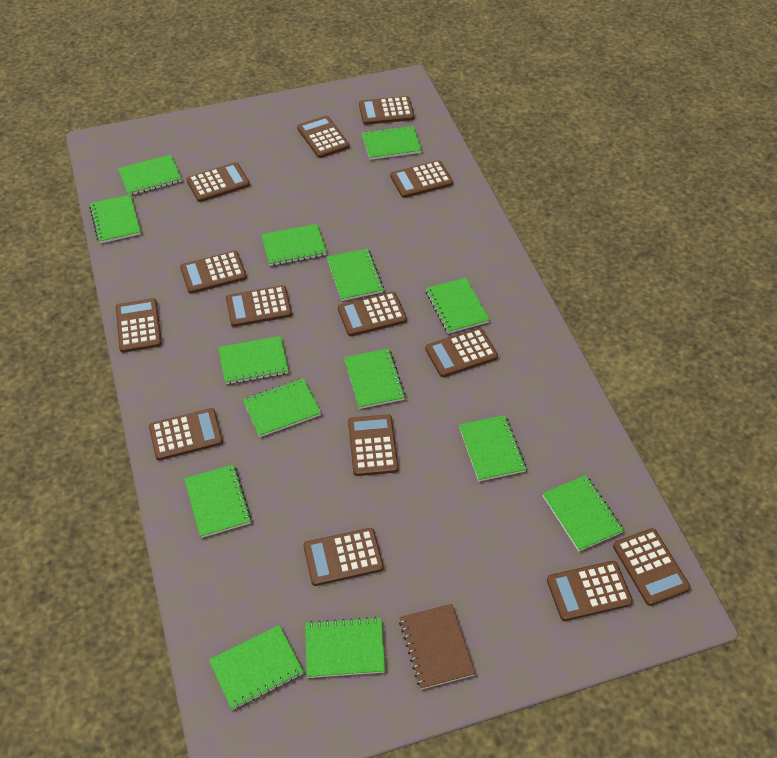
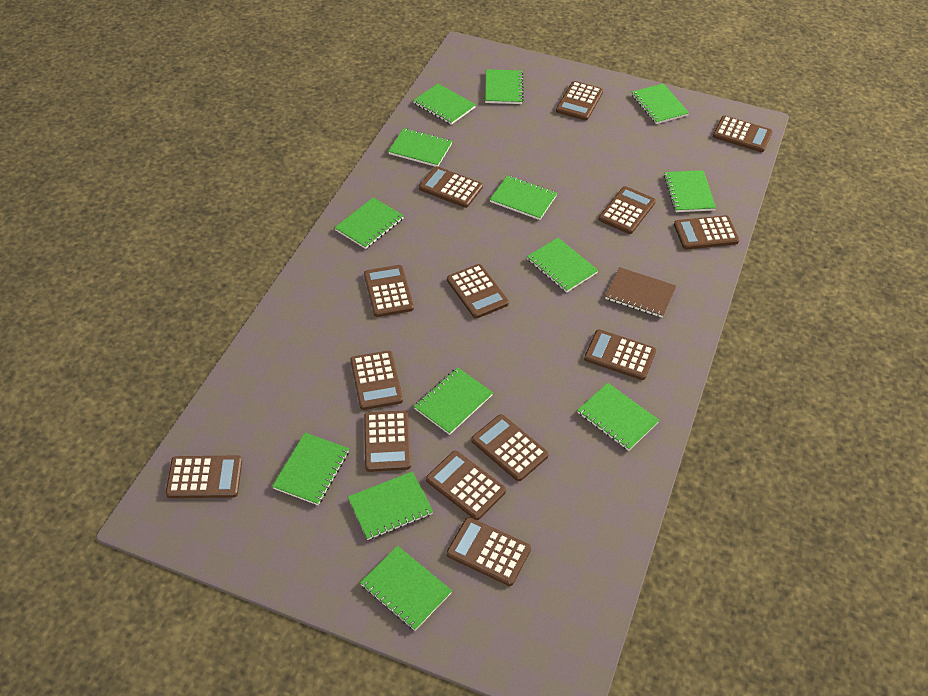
green notebook: 14 -> 13

